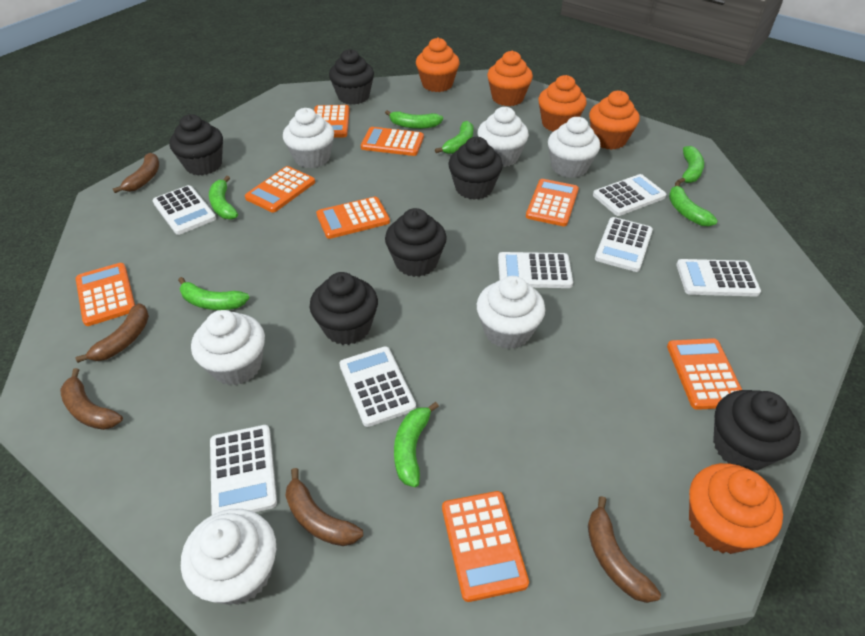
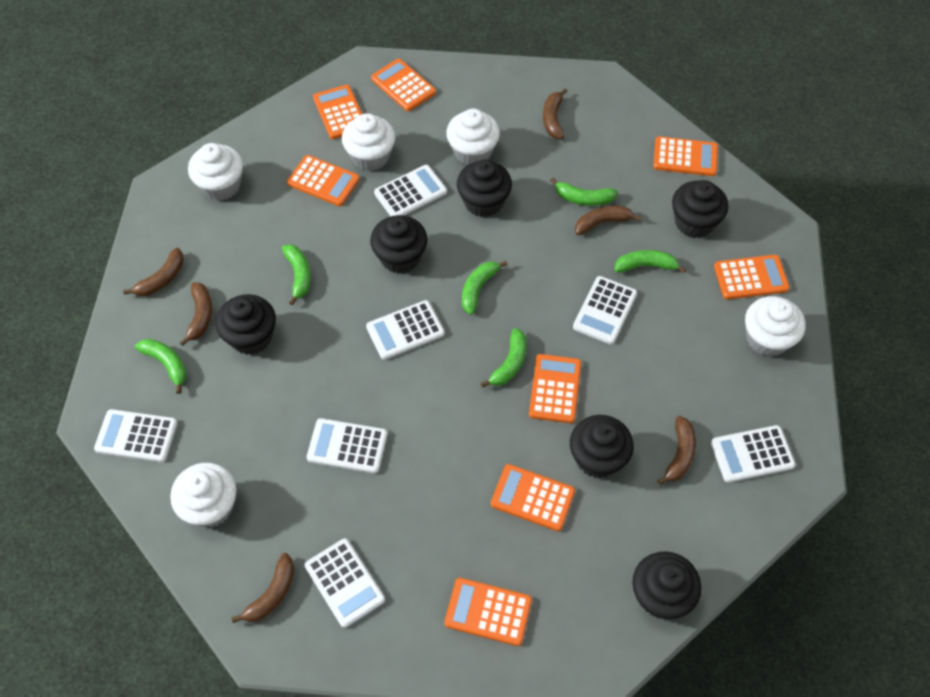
brown banana: 5 -> 6
green banana: 7 -> 6
orange cupcake: 5 -> 0
white cupcake: 6 -> 5

